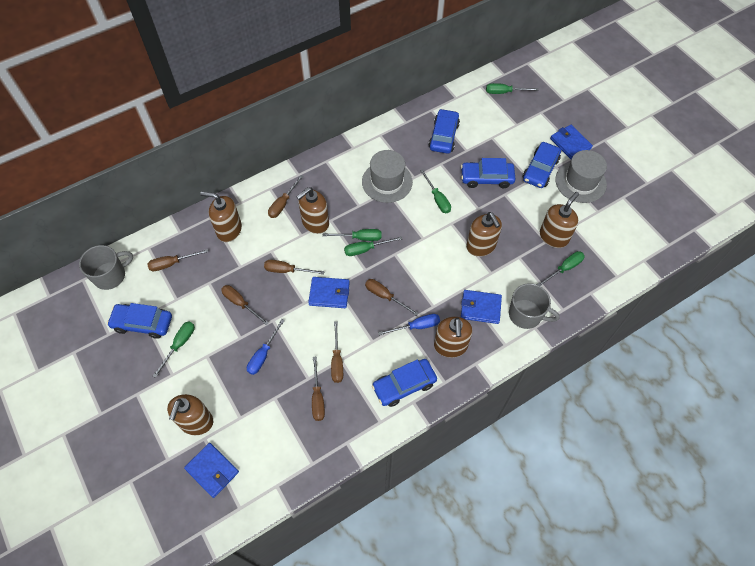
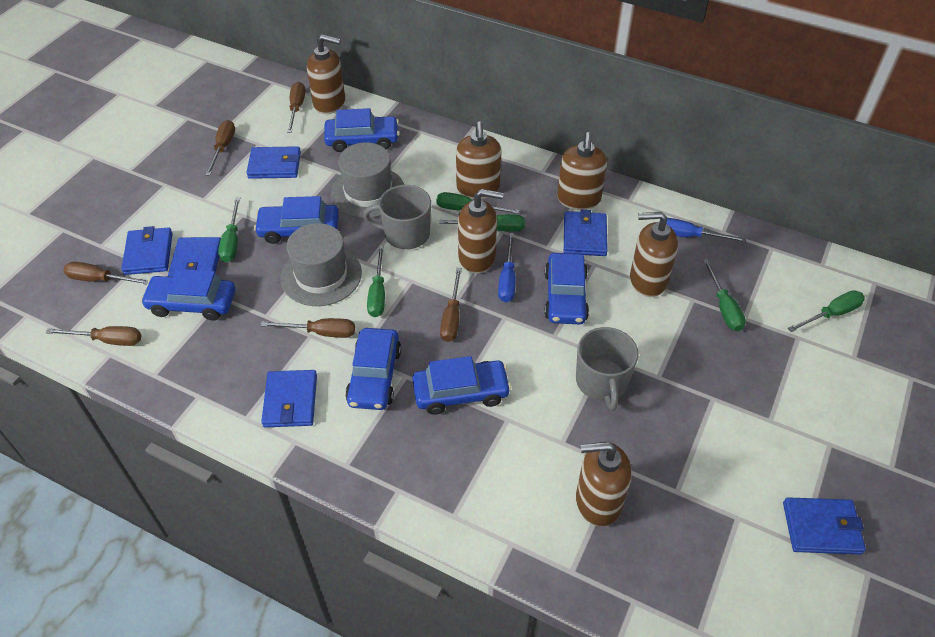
blue car: 5 -> 6
blue wallet: 4 -> 6
brown screwdriver: 7 -> 6

